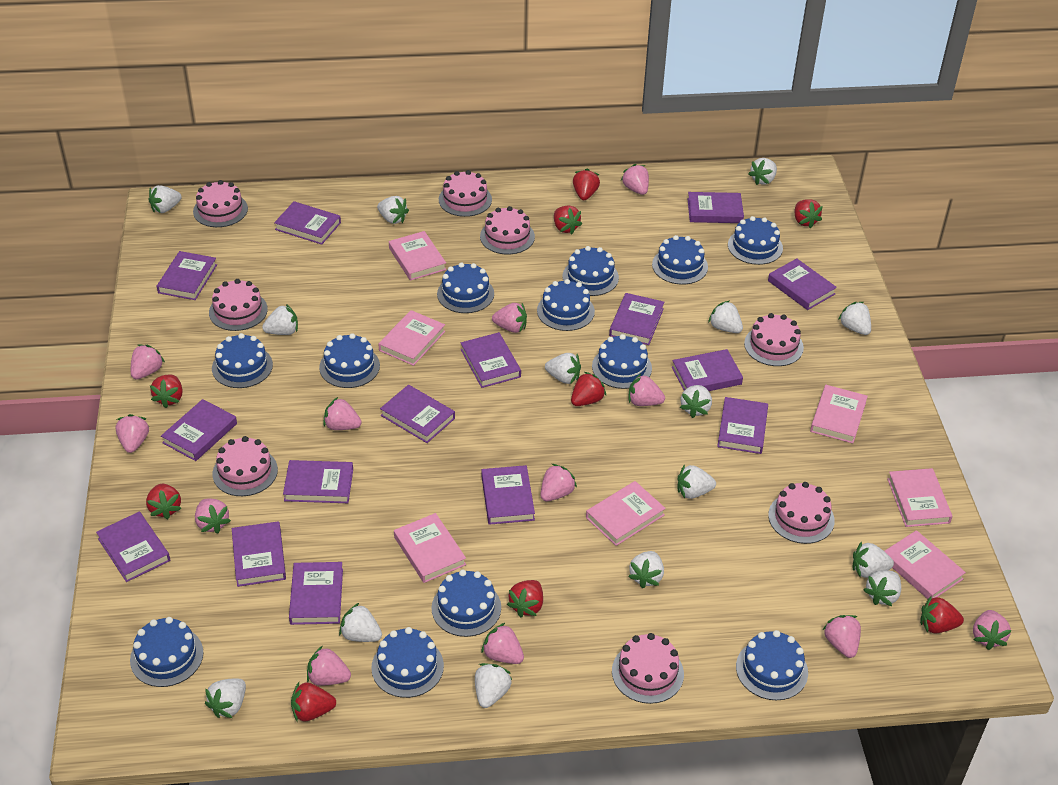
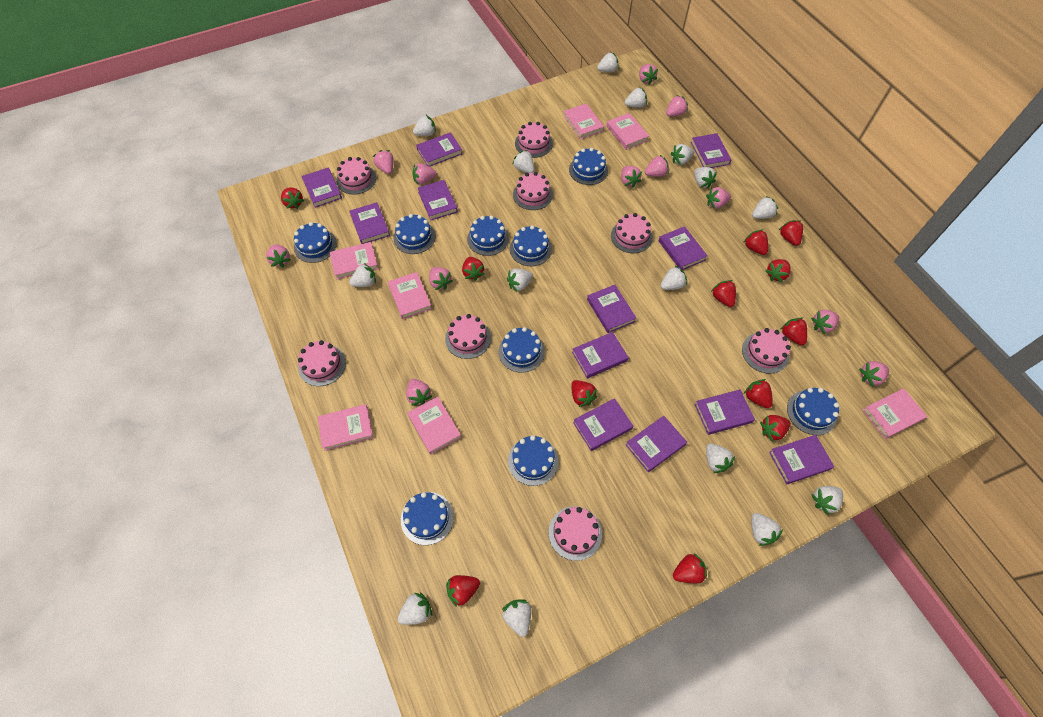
blue cake: 12 -> 9
purple book: 15 -> 12
red strawberry: 9 -> 12

